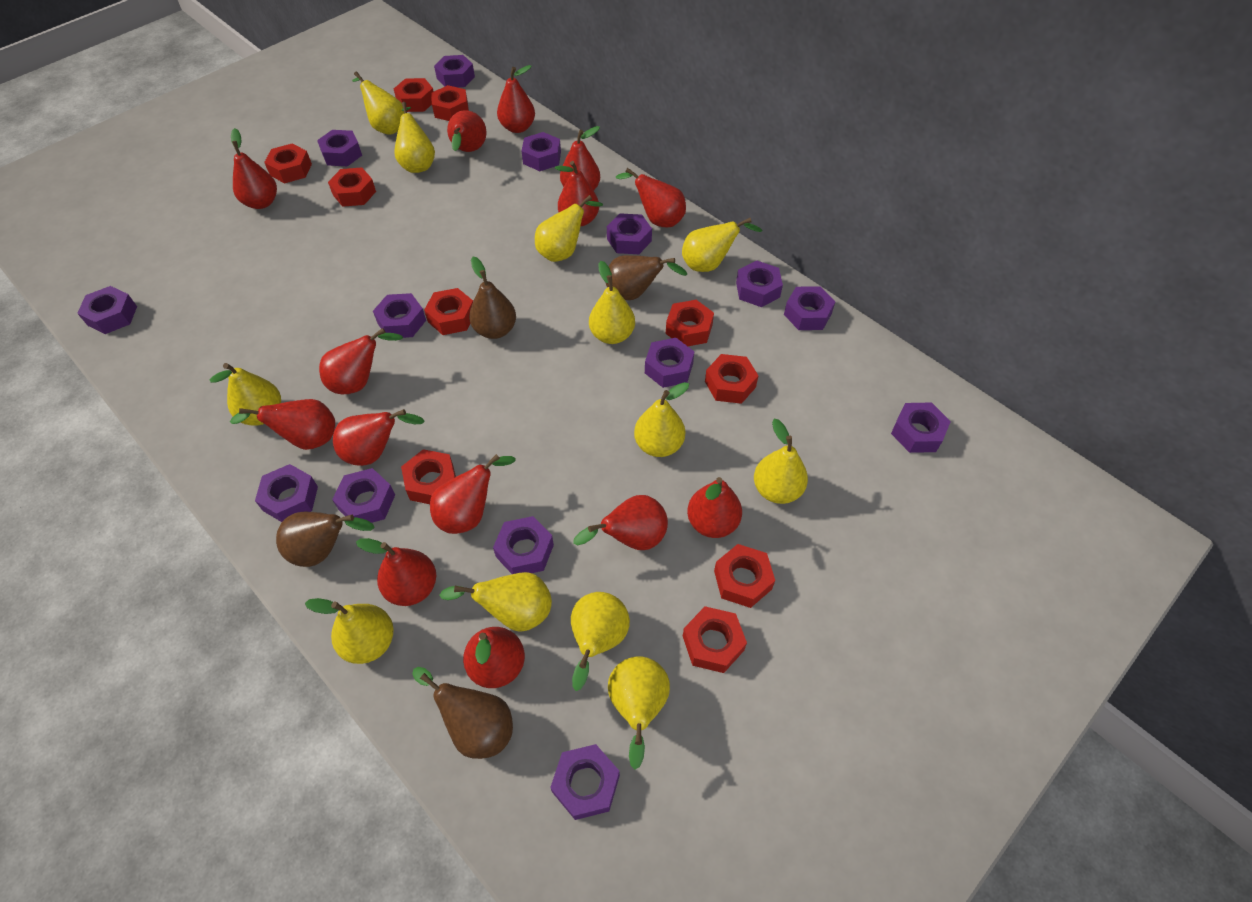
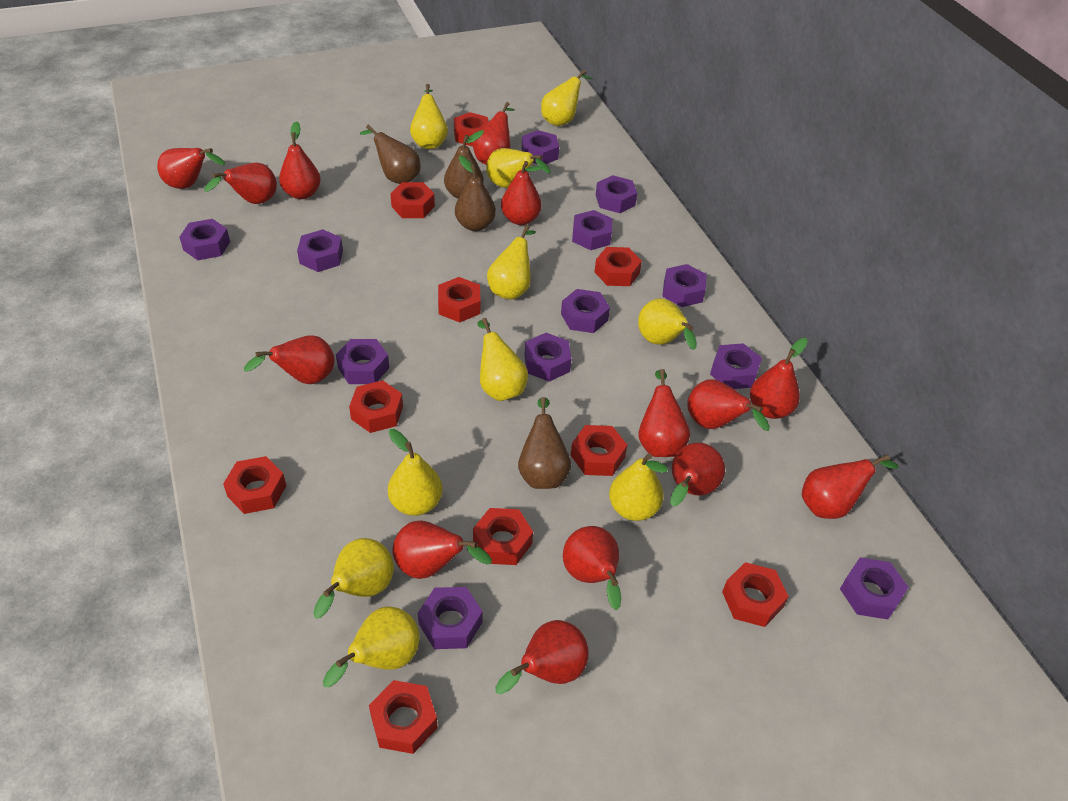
purple nut: 14 -> 12
yellow pear: 12 -> 10

